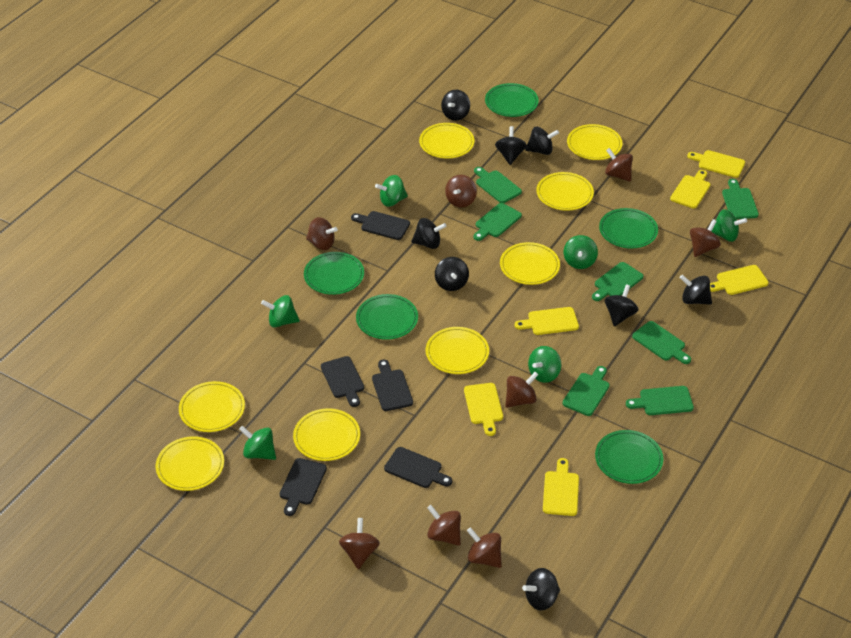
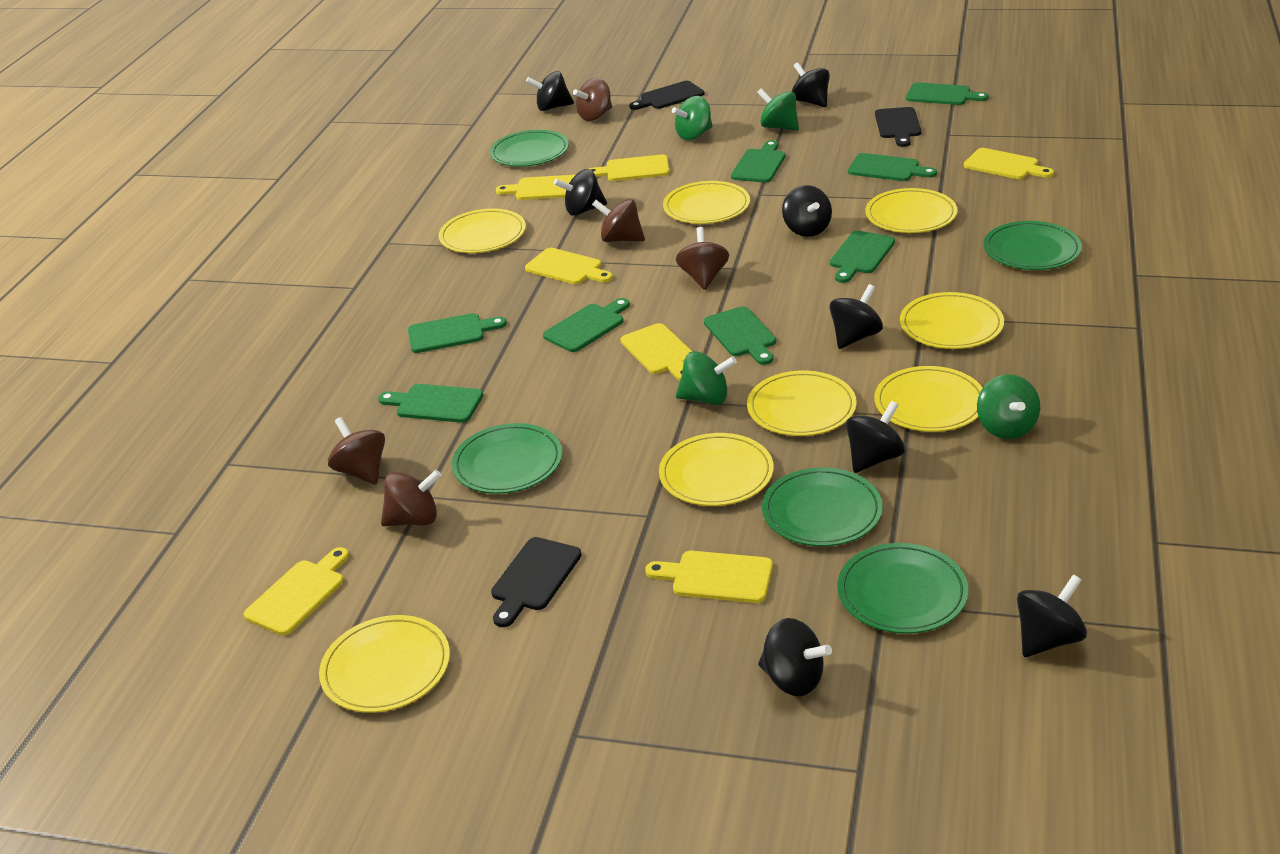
black cutting board: 5 -> 3
brown spinning top: 8 -> 5
green cutting board: 7 -> 8
green spinning top: 6 -> 4
yellow cutting board: 6 -> 7

